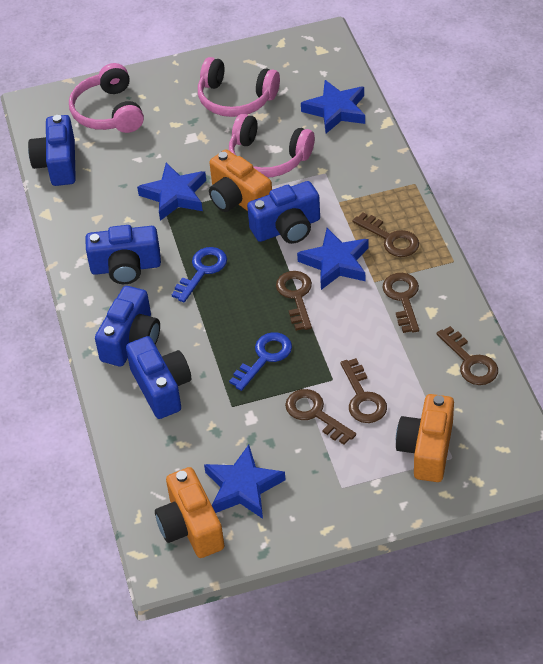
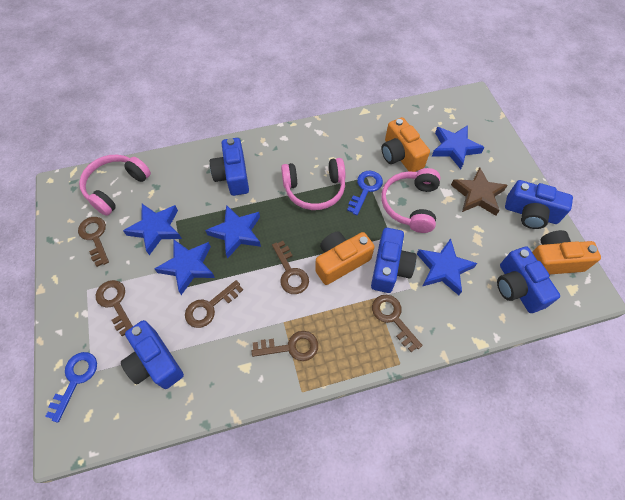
blue star: 4 -> 5
brown star: 0 -> 1

